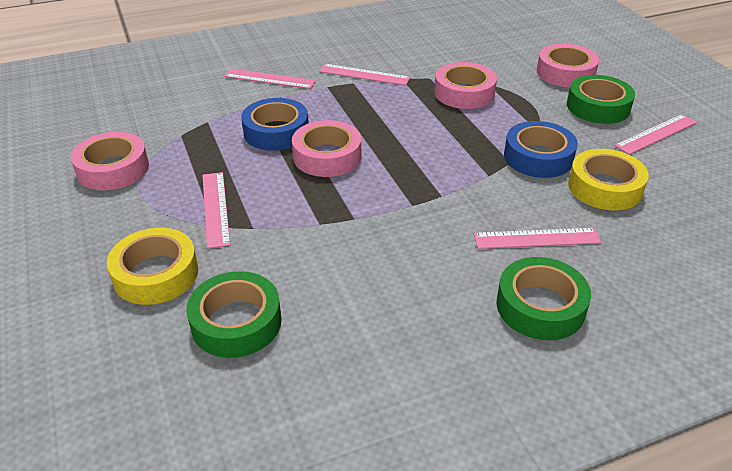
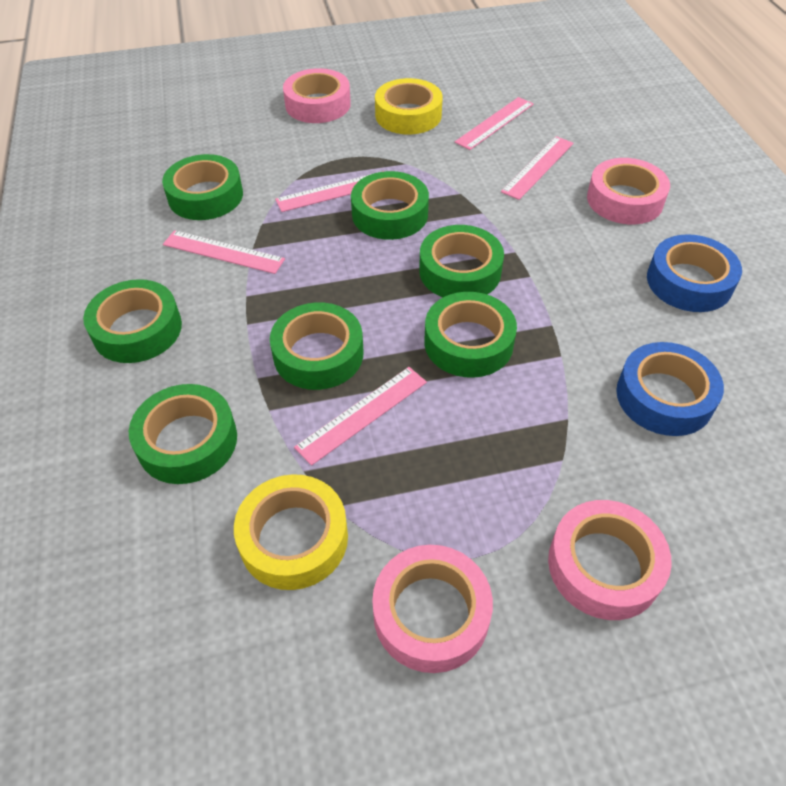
green tape: 3 -> 7

